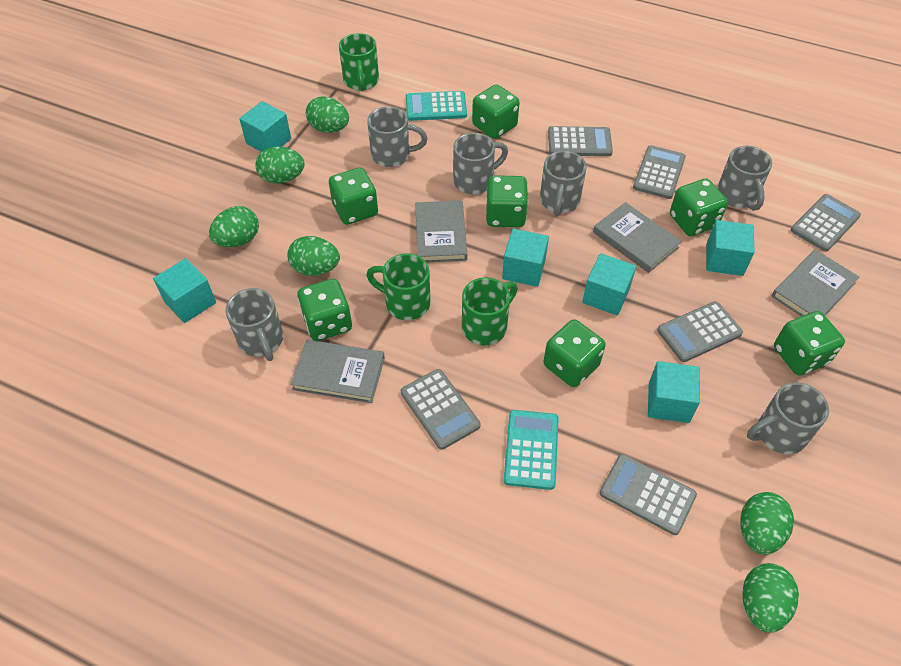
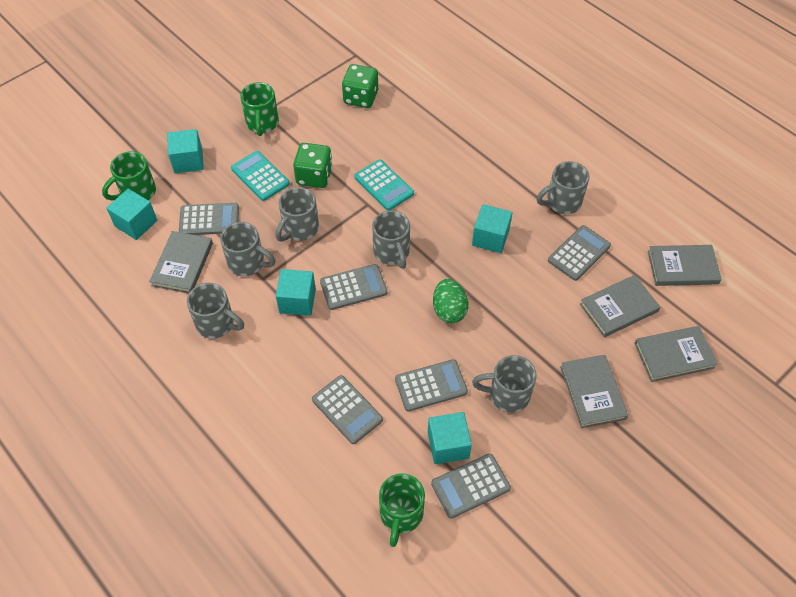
green dice: 7 -> 2
green egg: 6 -> 1
grey book: 4 -> 5
turquoise cube: 6 -> 5

